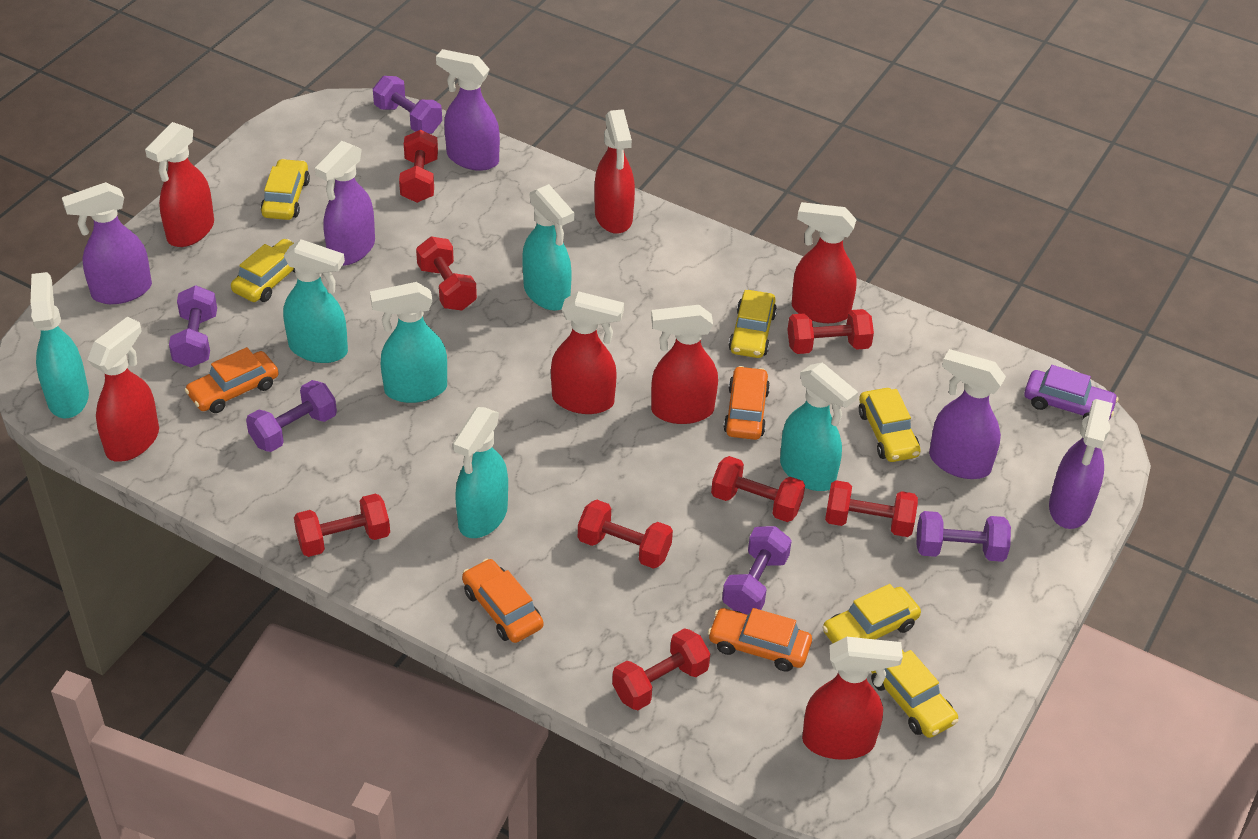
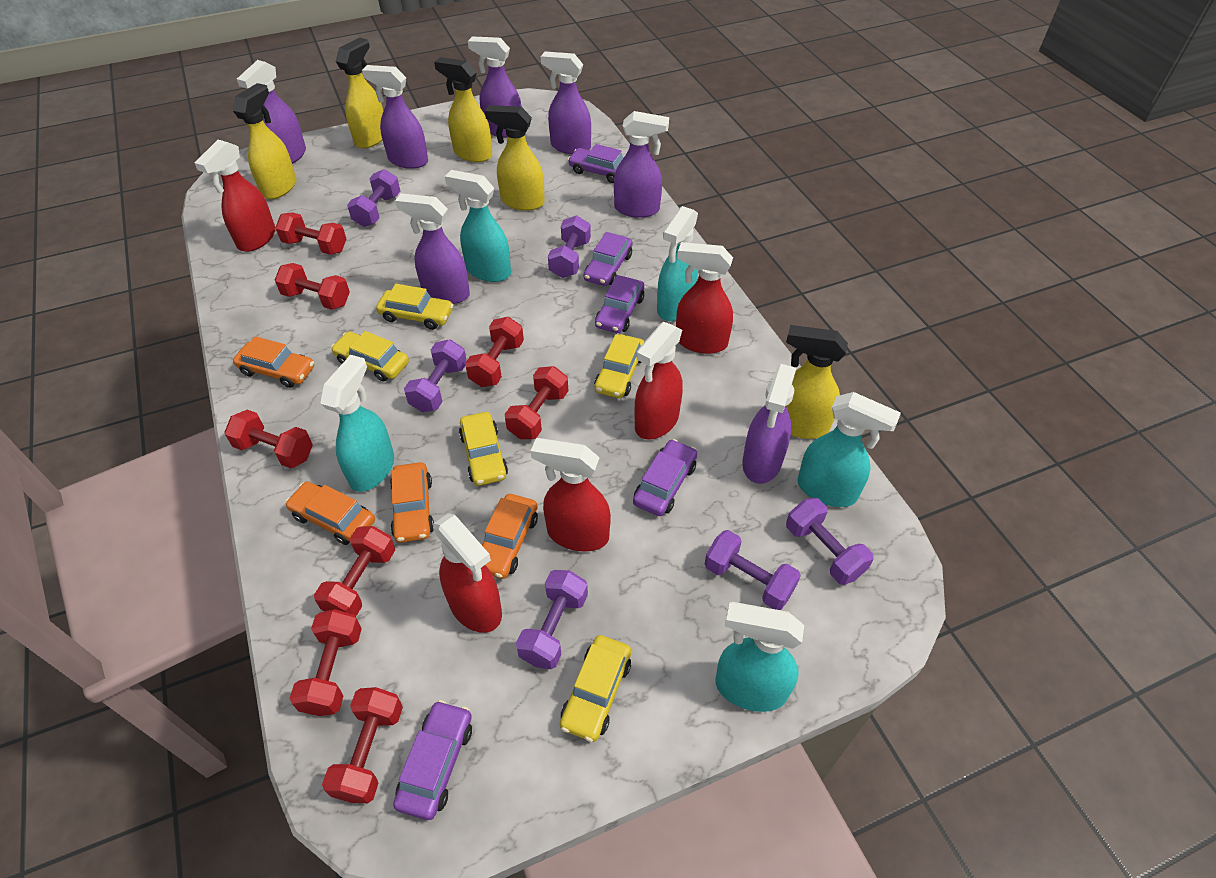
purple car: 1 -> 5
purple dumbbell: 5 -> 6
purple spray bottle: 5 -> 7
red spray bottle: 7 -> 5
turquoise spray bottle: 6 -> 5
yellow car: 6 -> 5
yellow spray bottle: 0 -> 5

